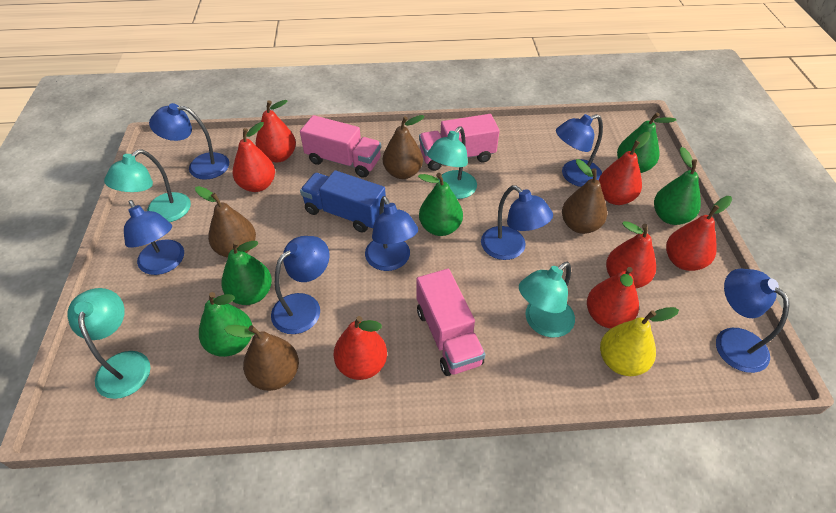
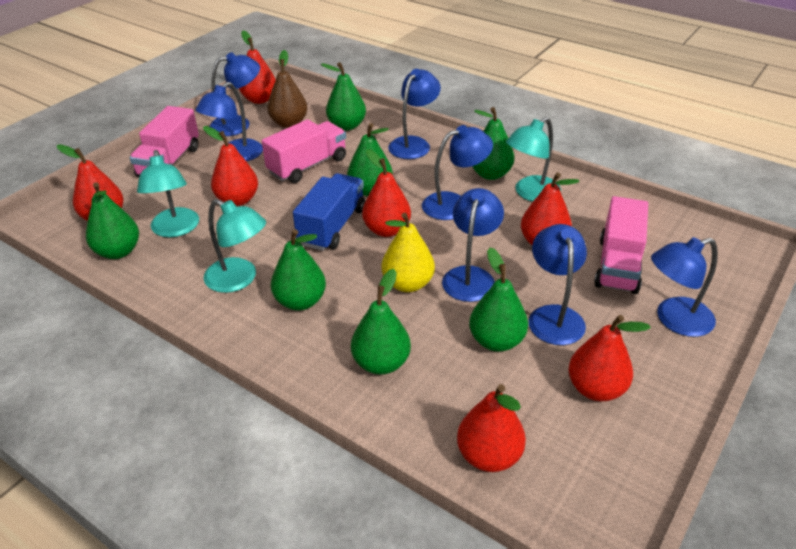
brown pear: 4 -> 1
green pear: 5 -> 7
turquoise lamp: 4 -> 3

